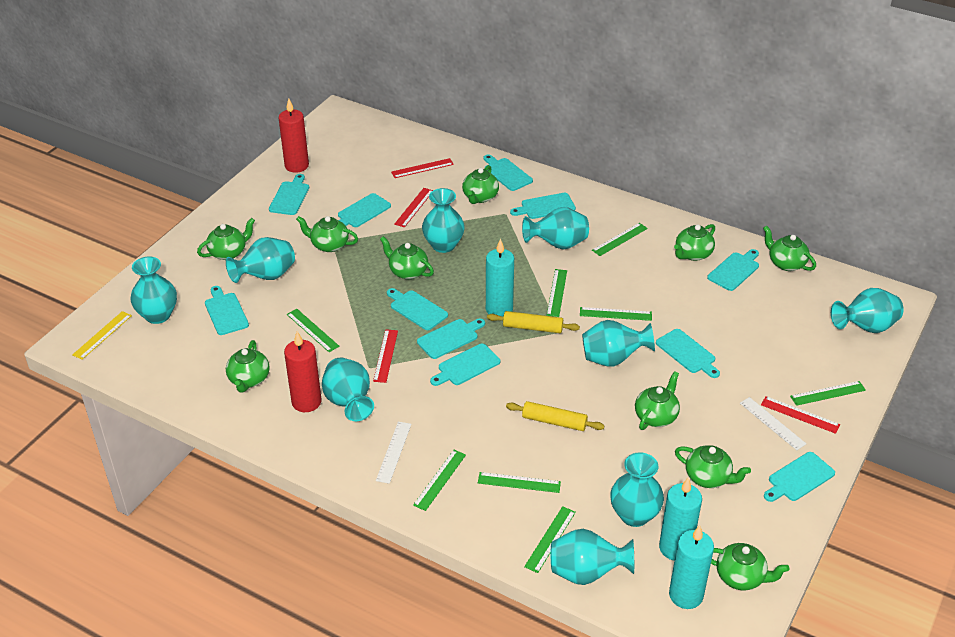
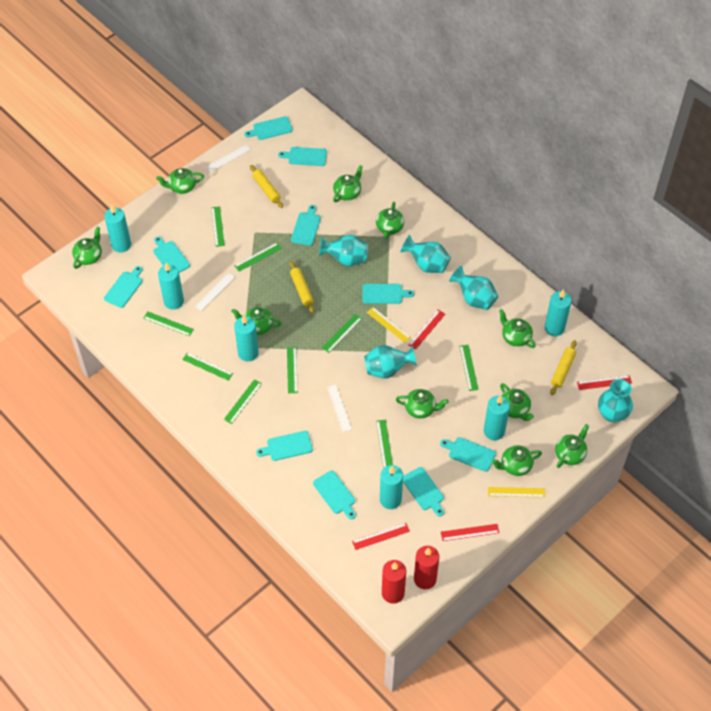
green ruler: 8 -> 9
turquoise candle: 3 -> 6
turquoise cutting board: 11 -> 10
turquoise vase: 9 -> 5
white ruler: 2 -> 3
yellow rolling pin: 2 -> 3
yellow ruler: 1 -> 2

